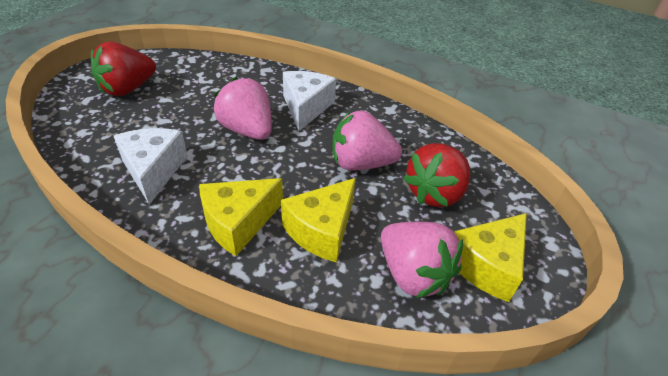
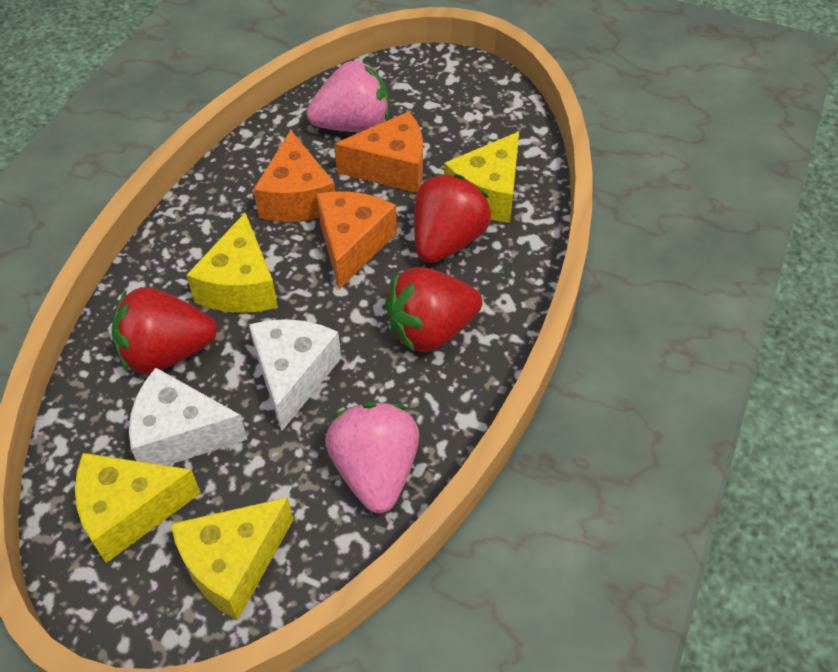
orange cheese: 0 -> 3
pink strawberry: 3 -> 2
red strawberry: 2 -> 3
yellow cheese: 3 -> 4

